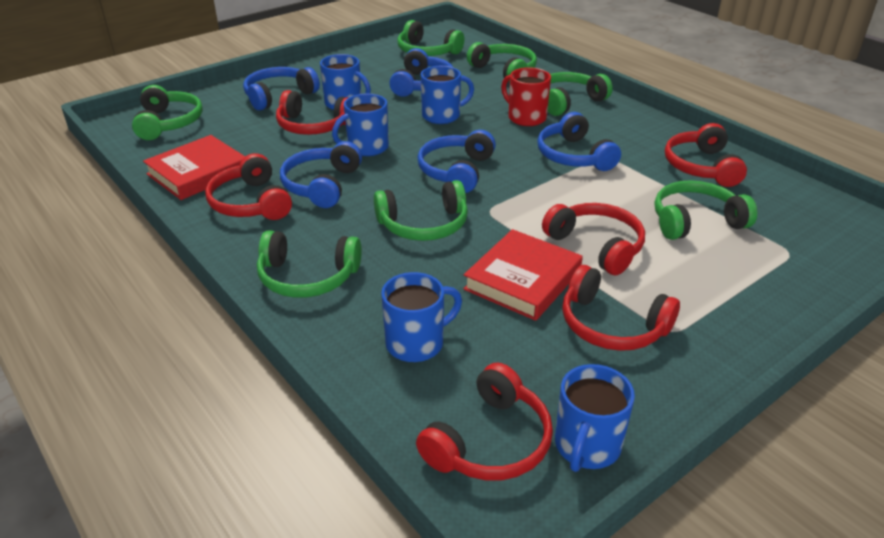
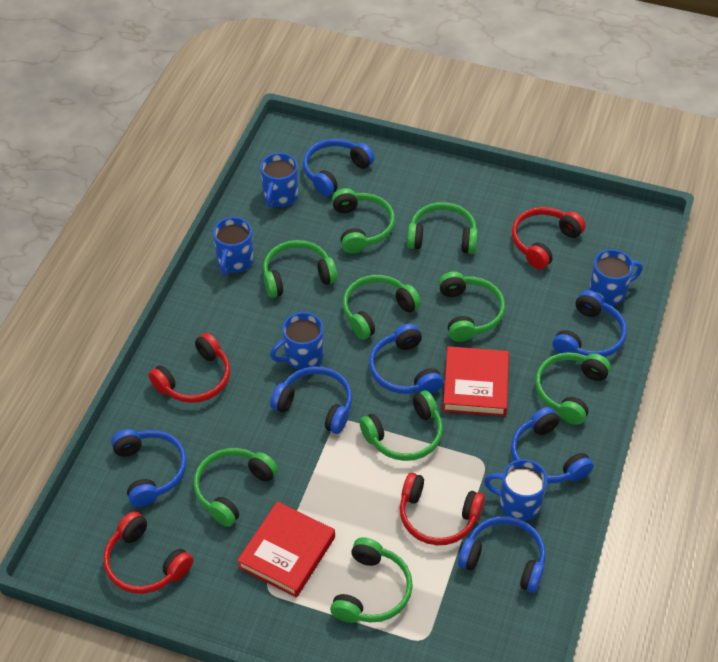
blue headphones: 5 -> 7
green headphones: 7 -> 9
red headphones: 6 -> 4
red mug: 1 -> 0

